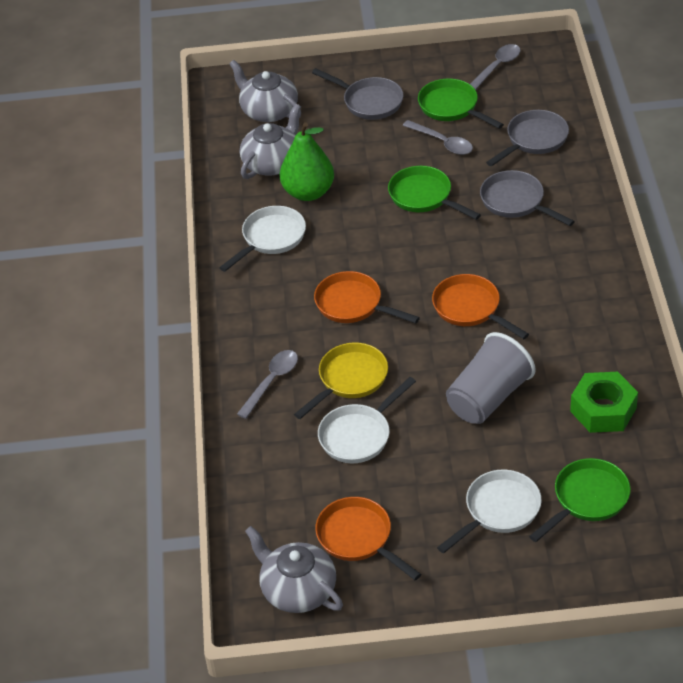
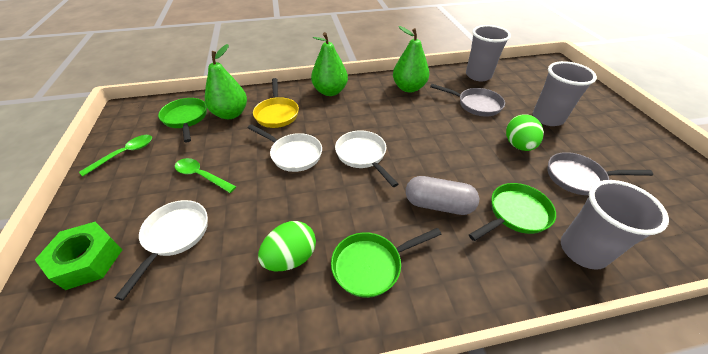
green egg: 0 -> 2
green pear: 1 -> 3
green spoon: 0 -> 2
grey capsule: 0 -> 1
grey cup: 1 -> 3
grey pan: 3 -> 2
grey spoon: 3 -> 0
grey teapot: 3 -> 0
orange pan: 3 -> 0

